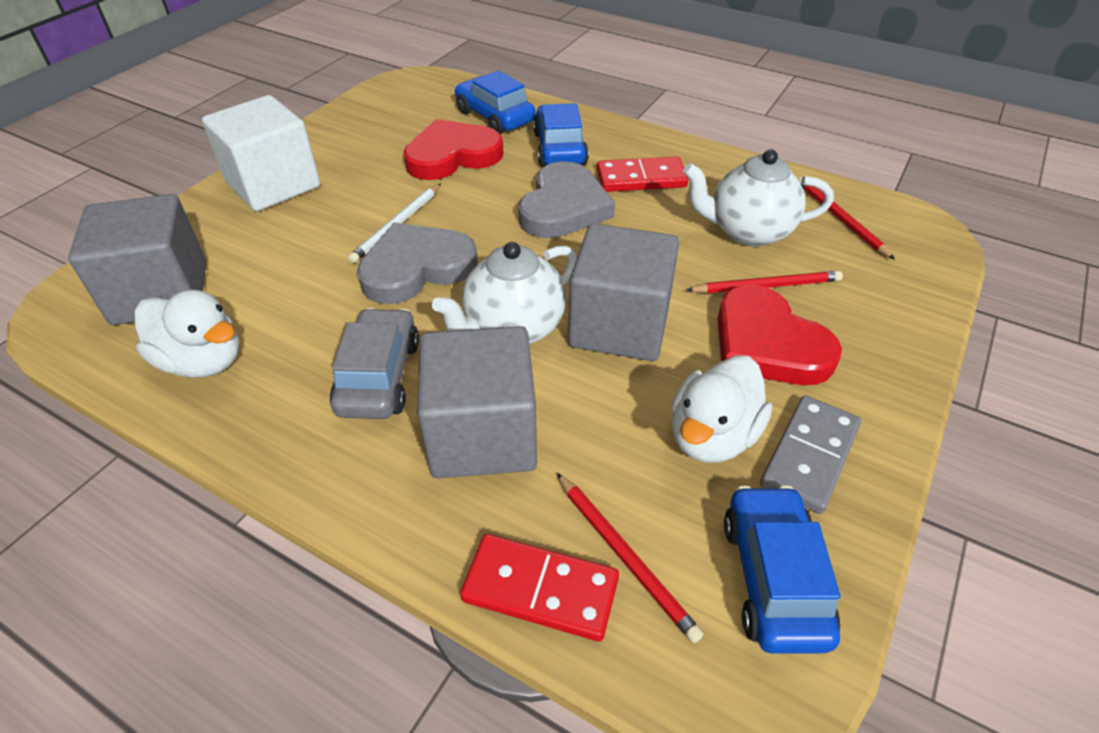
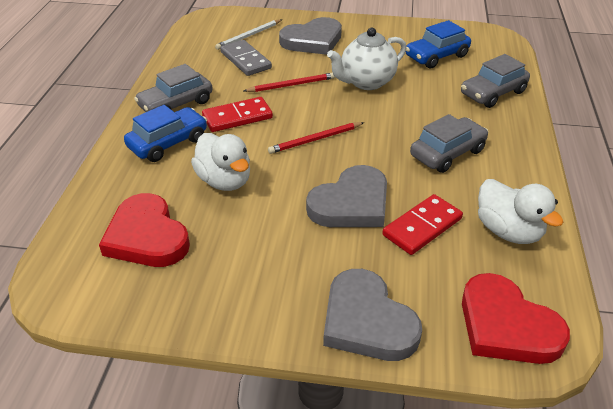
blue car: 3 -> 2
grey car: 1 -> 3
grey cube: 3 -> 0
grey heart: 2 -> 3
red pencil: 3 -> 2
white cube: 1 -> 0
white teapot: 2 -> 1

